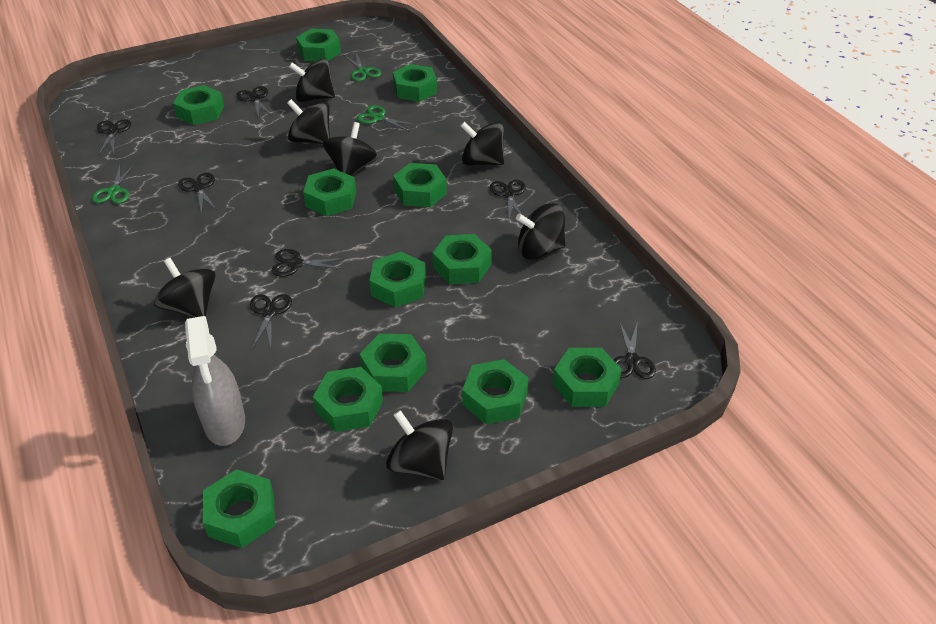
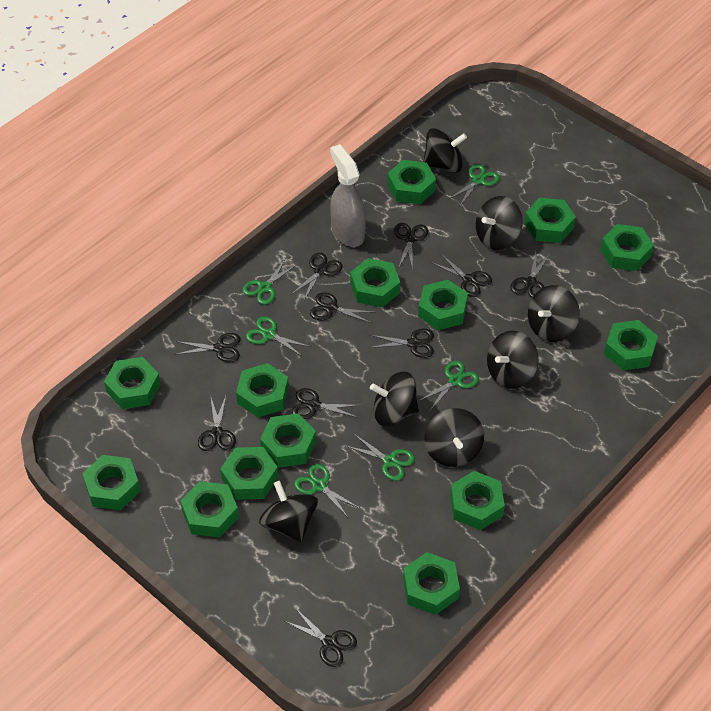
black scissors: 7 -> 10
green nut: 12 -> 14
green scissors: 3 -> 6

